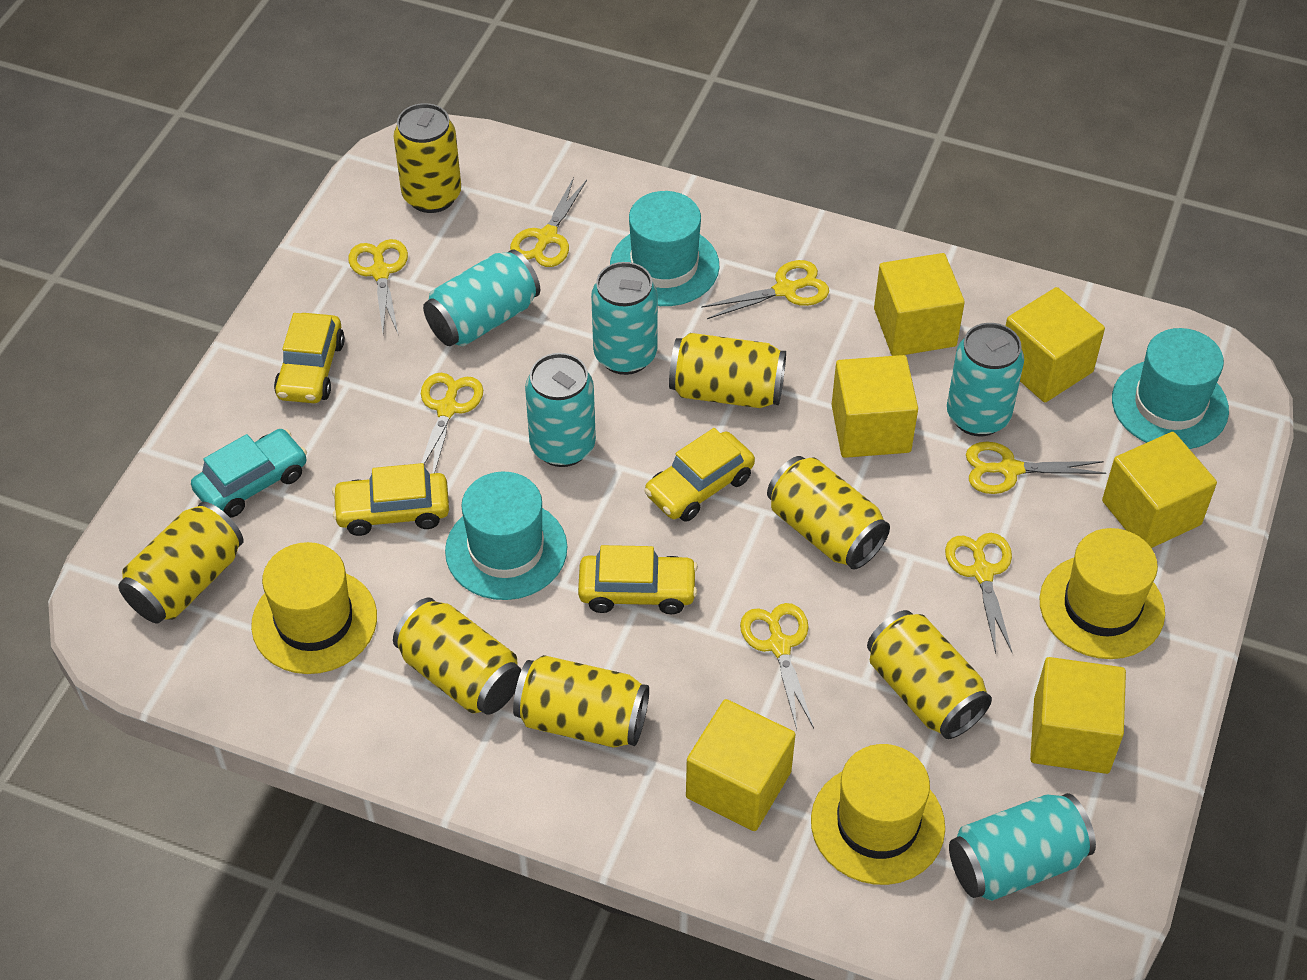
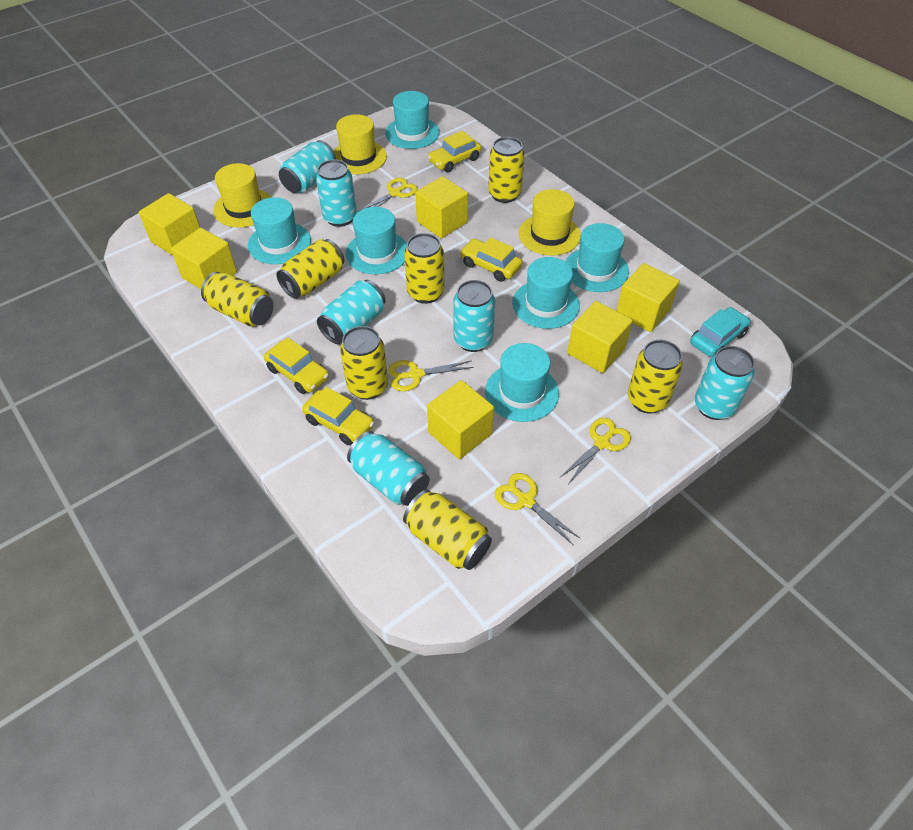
turquoise can: 5 -> 6
turquoise hat: 3 -> 6
yellow scissors: 7 -> 4

